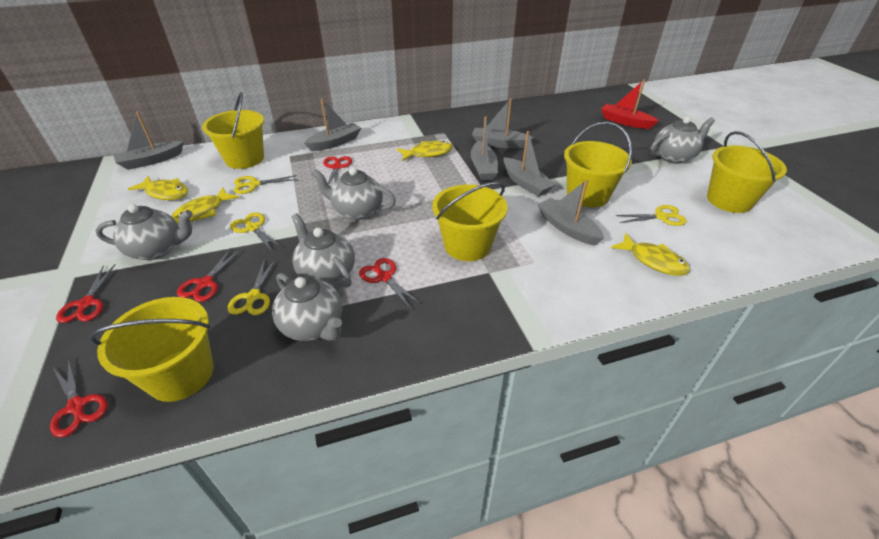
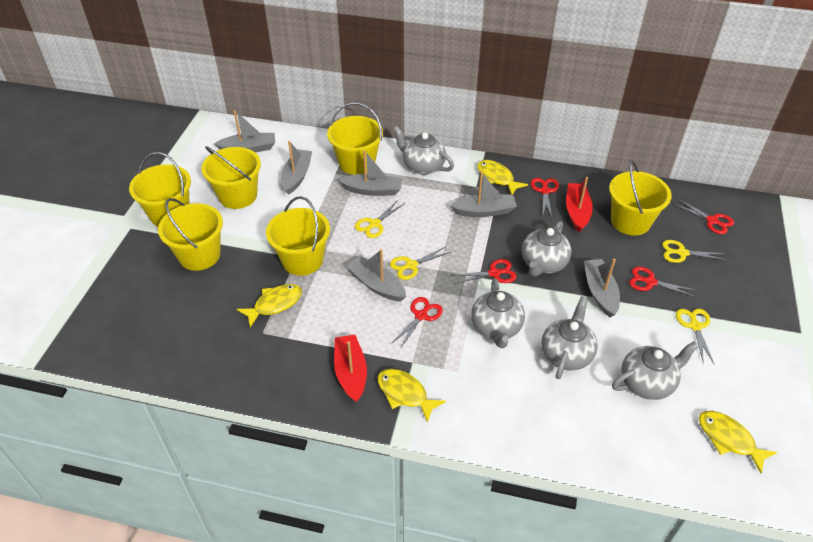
red boat: 1 -> 2
yellow bucket: 5 -> 6

